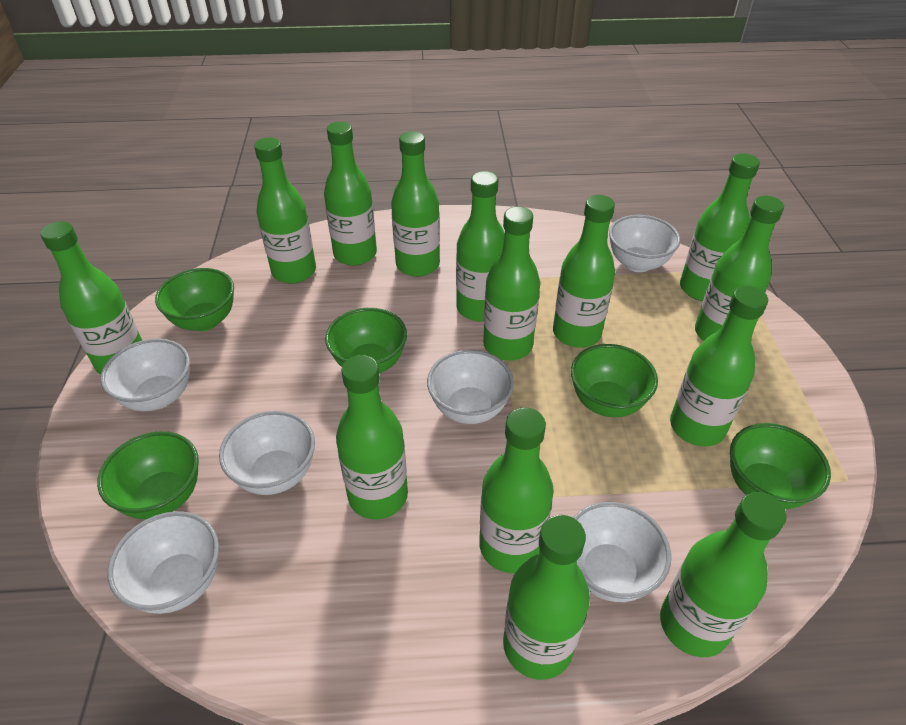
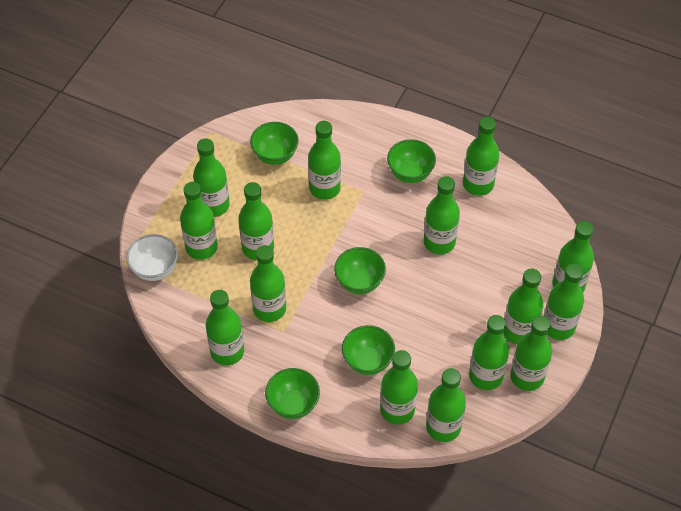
green bottle: 14 -> 15
white bowl: 6 -> 1

